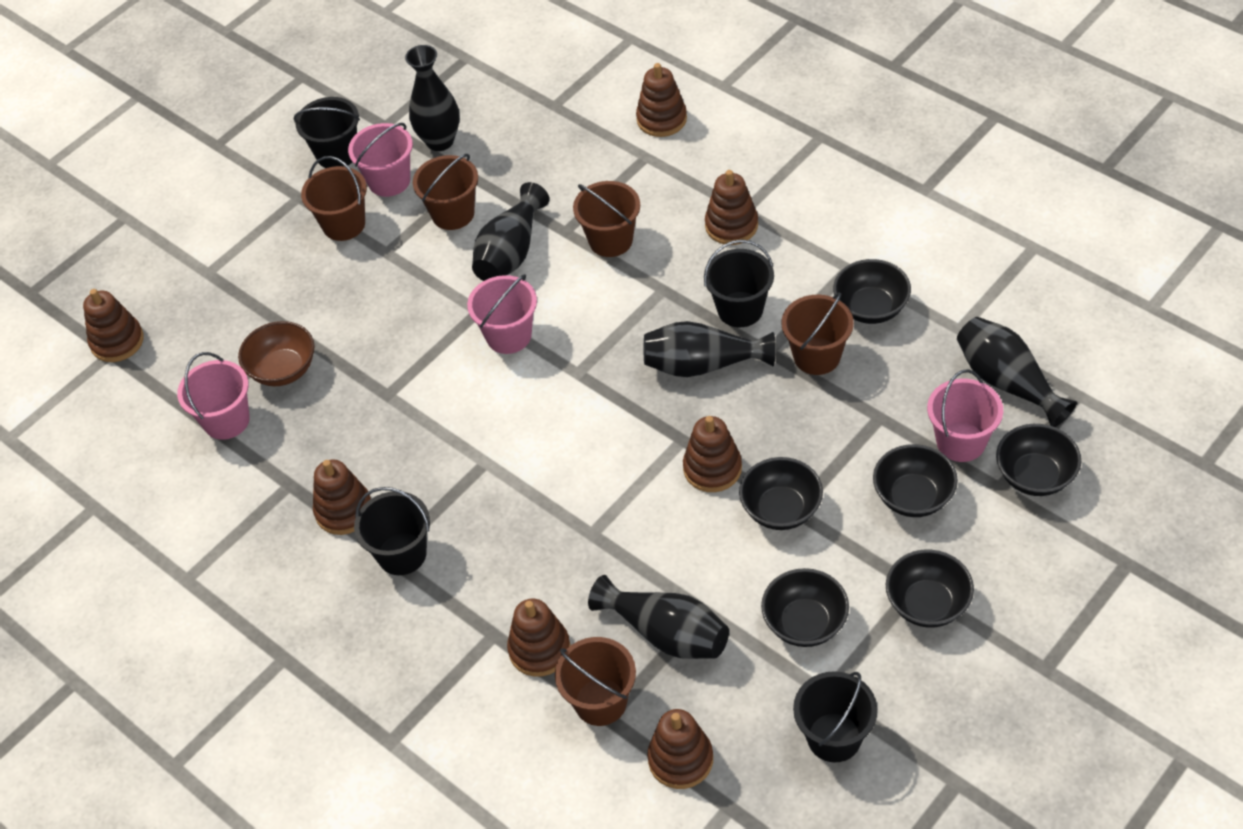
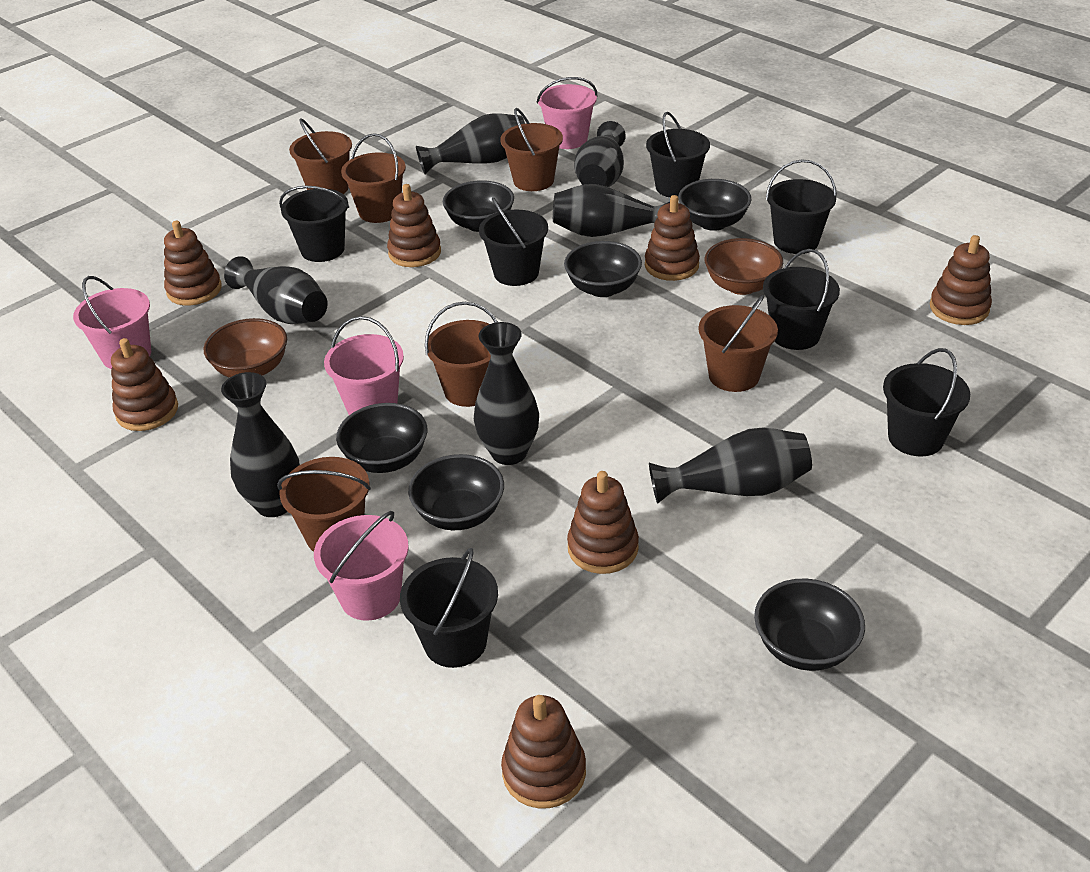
black bucket: 4 -> 7
black vase: 5 -> 7
brown bowl: 1 -> 2
brown bucket: 5 -> 6

